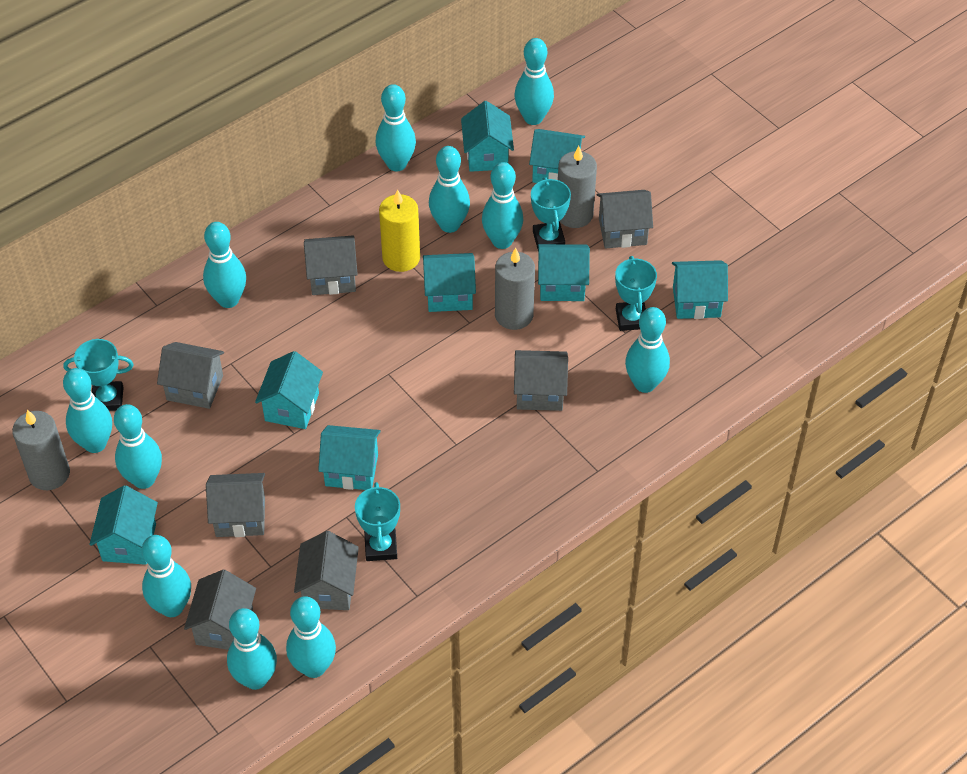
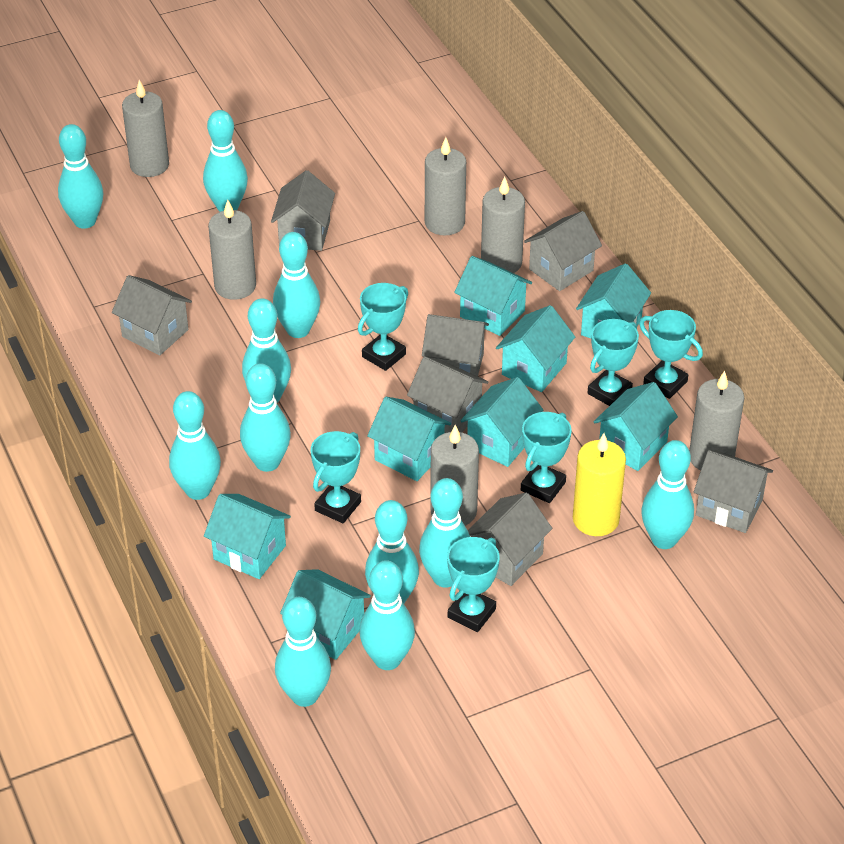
grey candle: 3 -> 6
turquoise trophy: 4 -> 6

